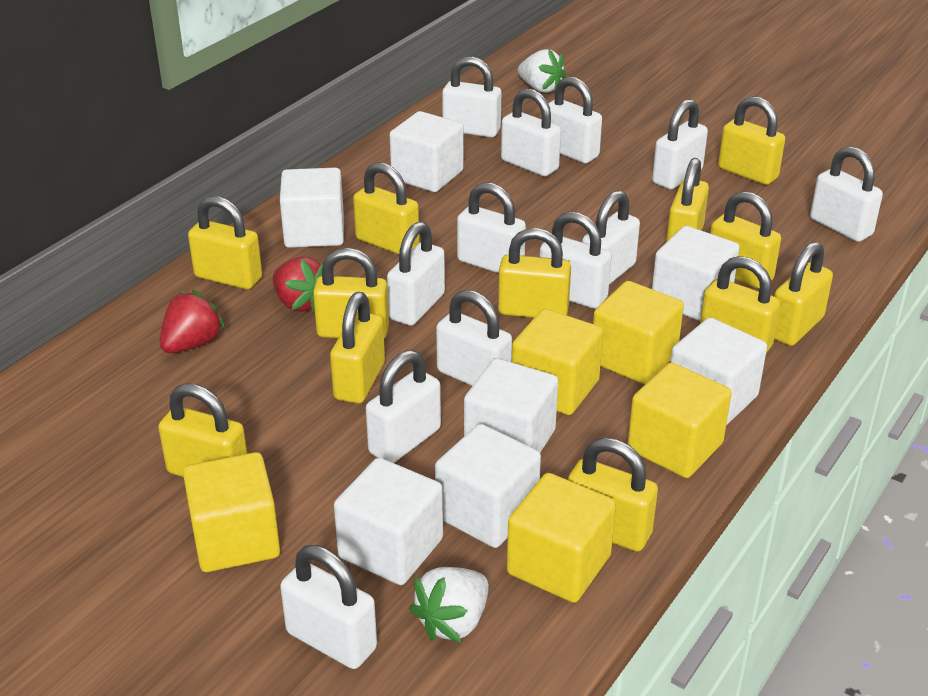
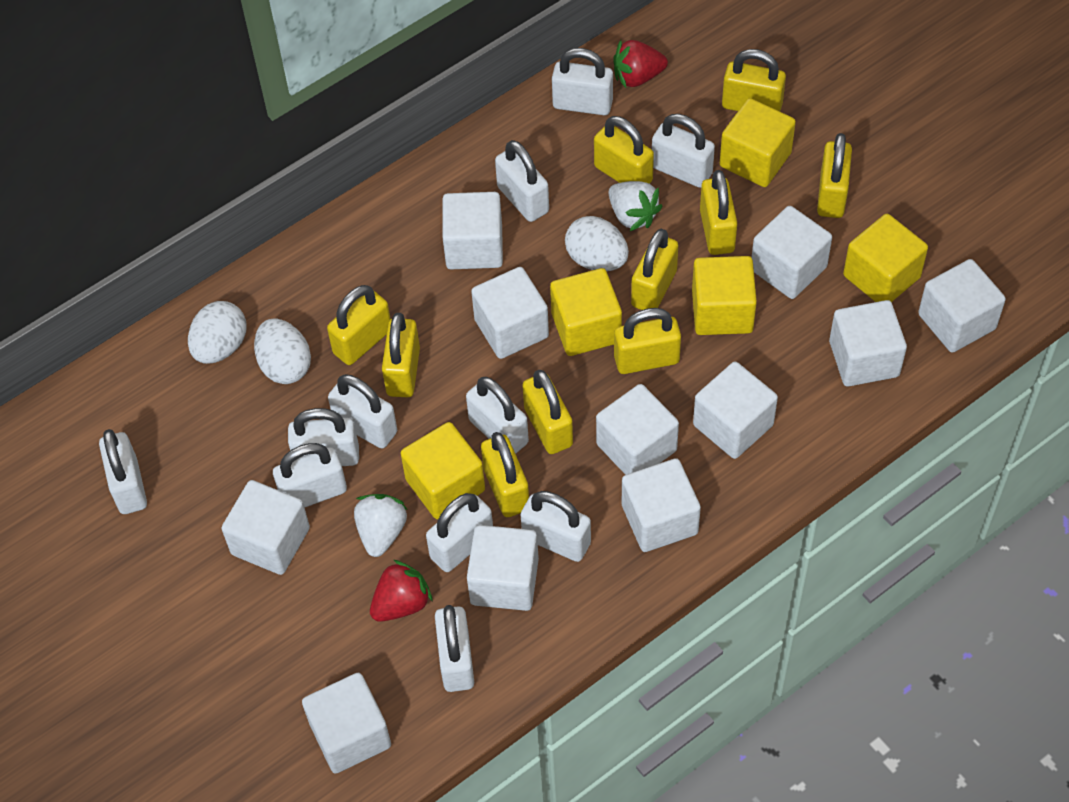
white cube: 7 -> 11
white egg: 0 -> 3
white padlock: 12 -> 11
yellow padlock: 12 -> 10

